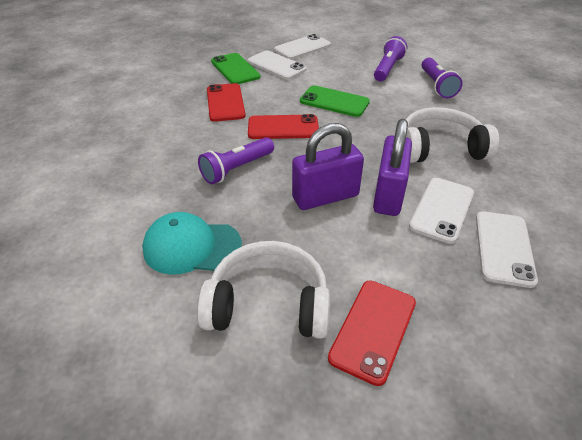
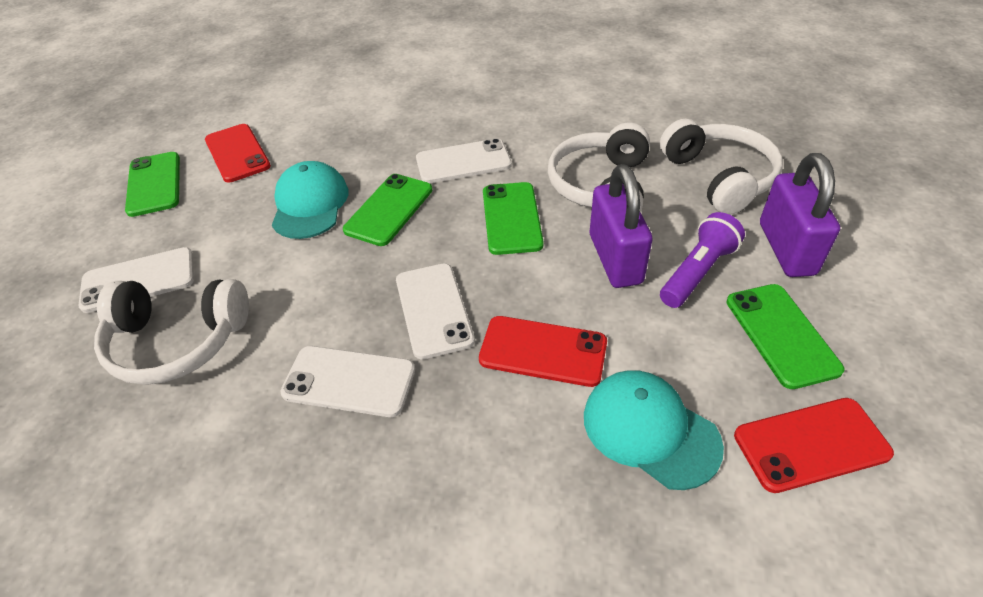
green phone: 2 -> 4
purple flashlight: 3 -> 1
turquoise cap: 1 -> 2
white headphones: 2 -> 3

